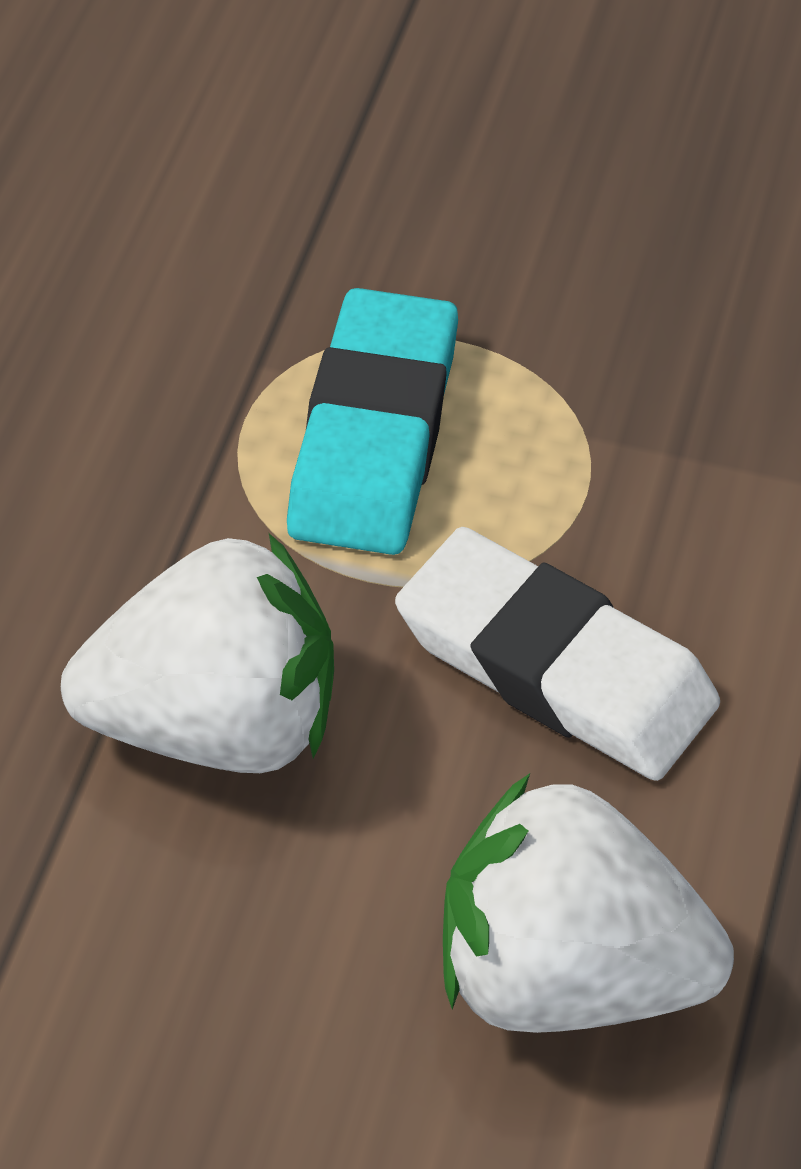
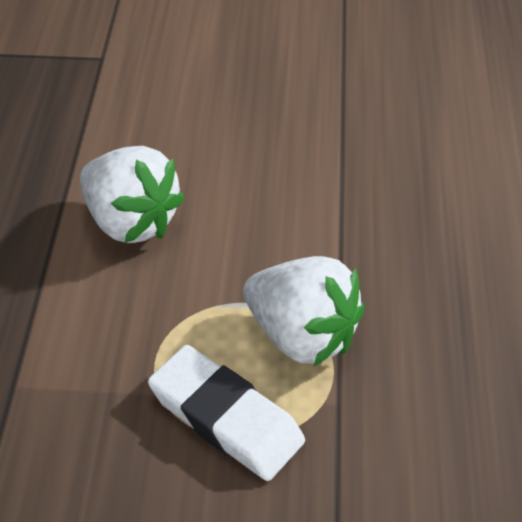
turquoise eraser: 1 -> 0

